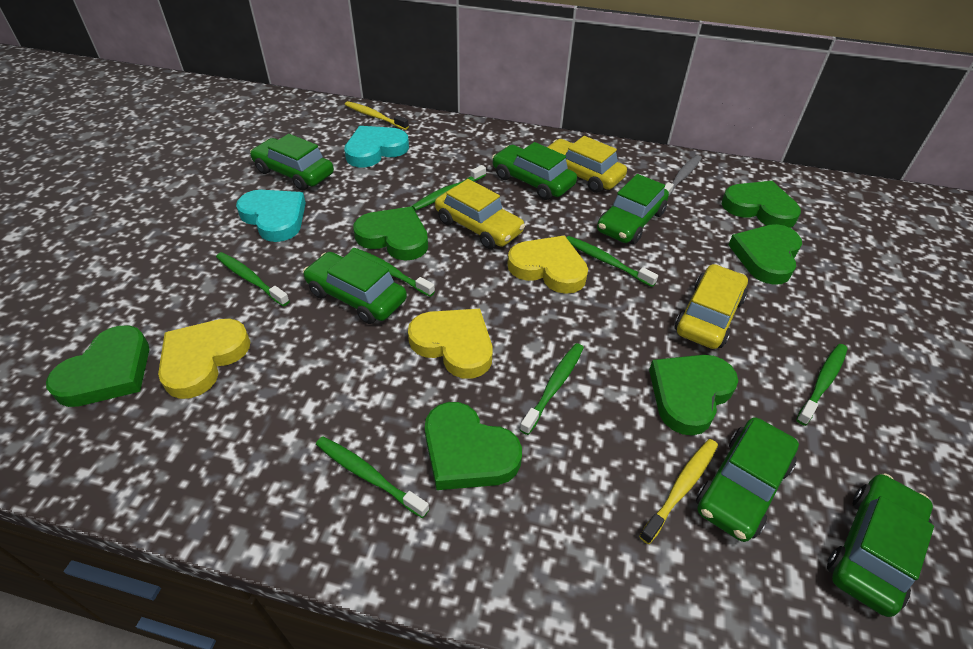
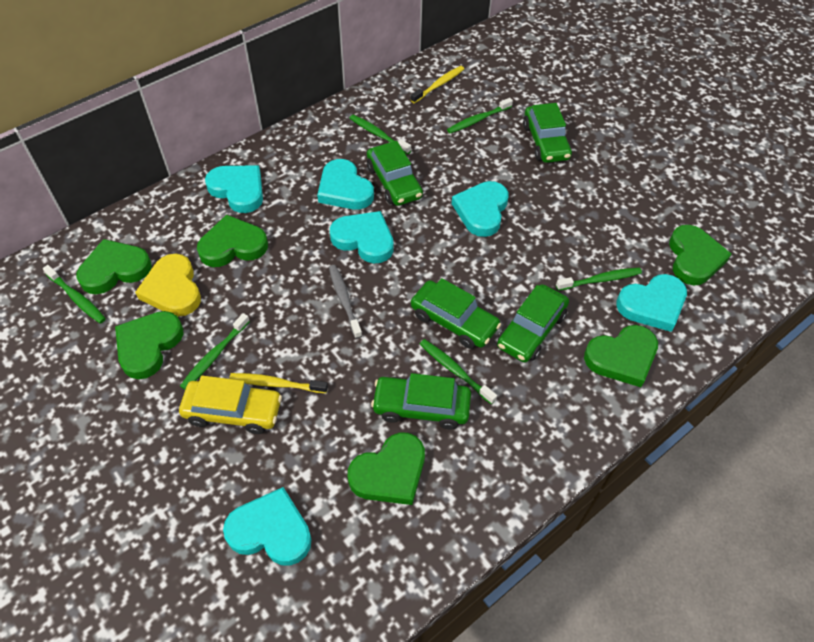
green car: 6 -> 5
green toothbrush: 7 -> 6
turquoise heart: 2 -> 6
yellow car: 3 -> 1
yellow heart: 3 -> 1

